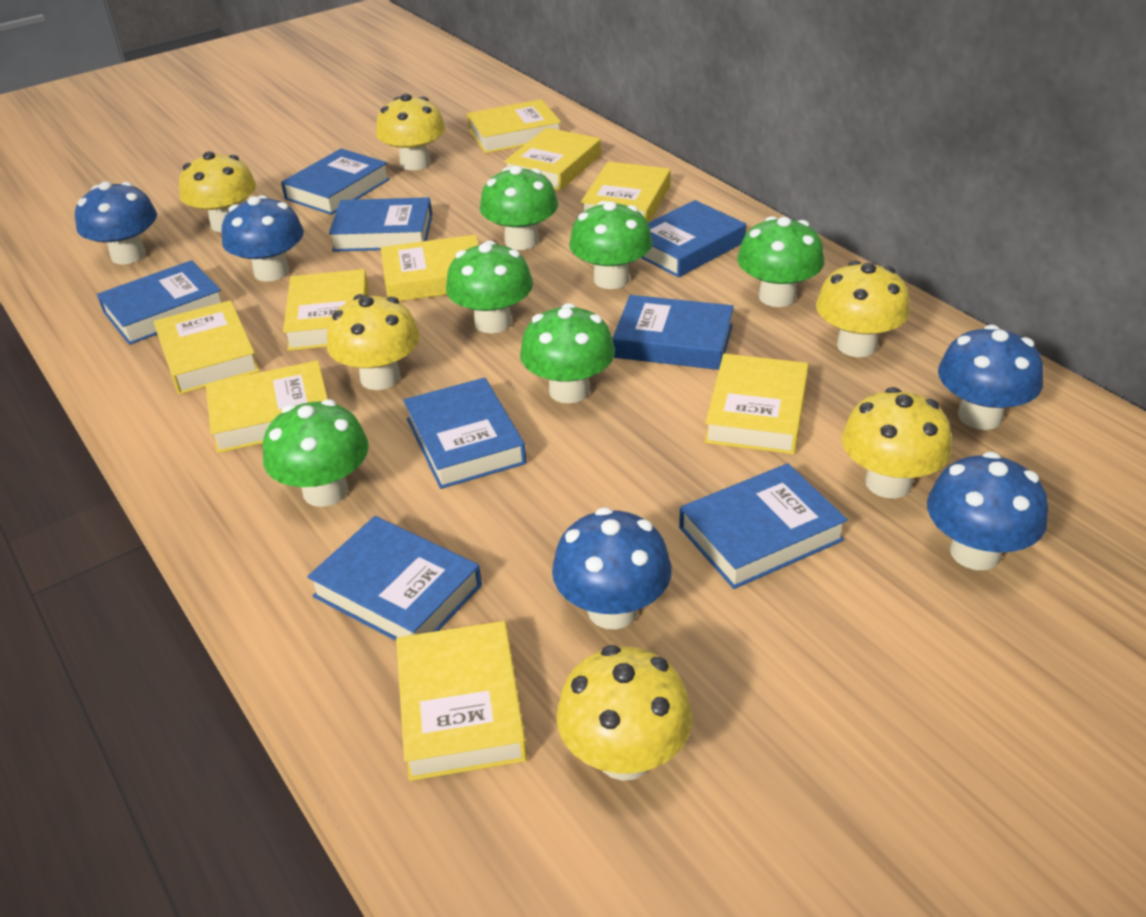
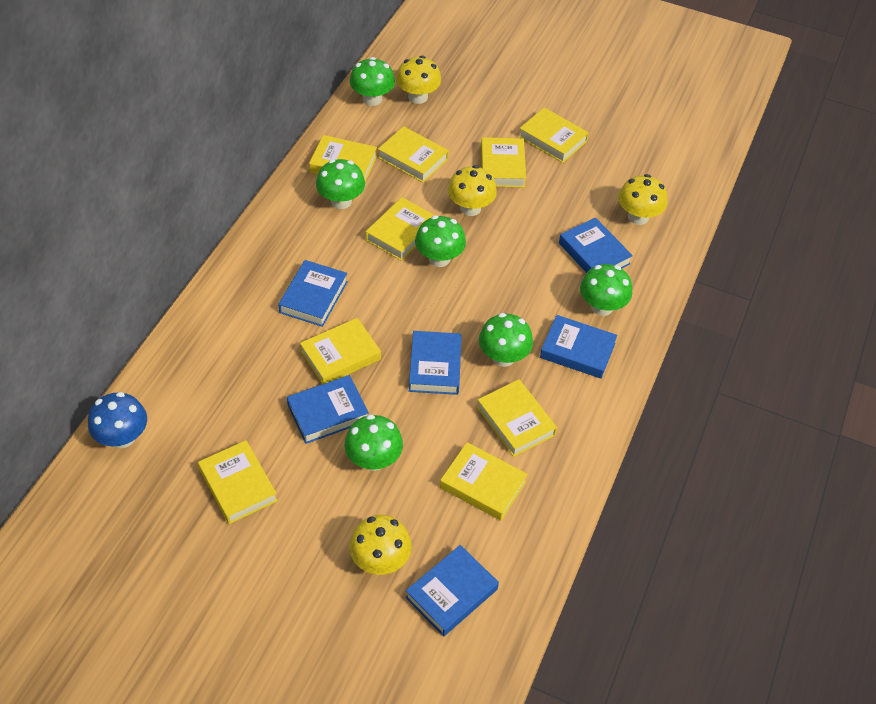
blue book: 8 -> 6
blue mushroom: 5 -> 1
yellow mushroom: 6 -> 4

